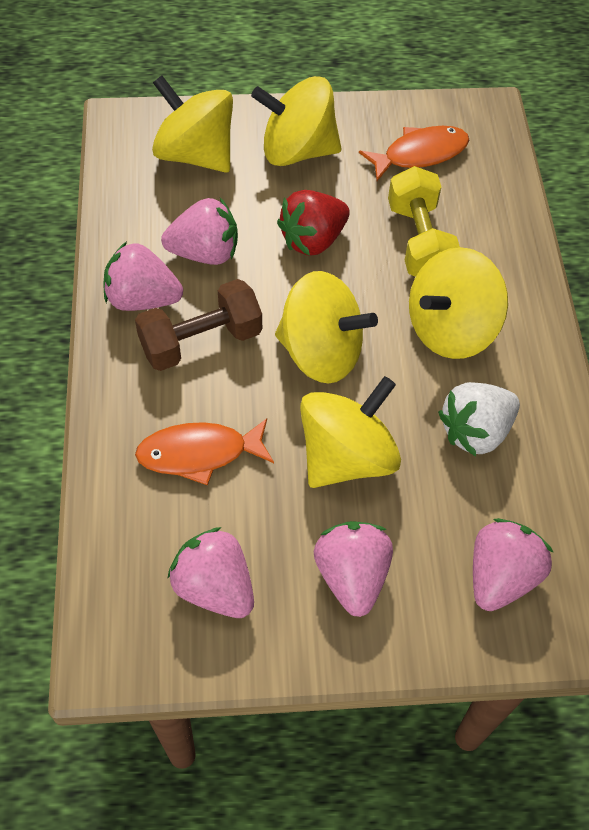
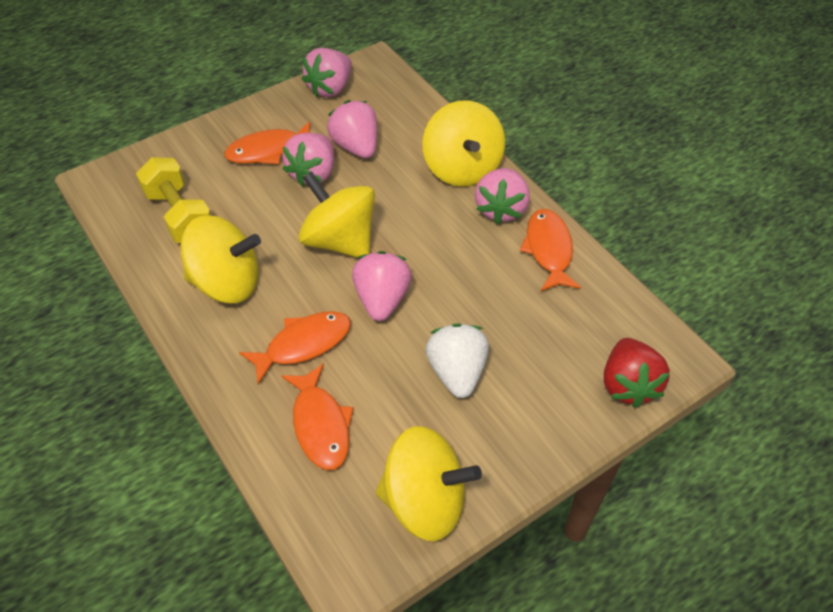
brown dumbbell: 1 -> 0
orange fish: 2 -> 4
yellow spinning top: 5 -> 4

